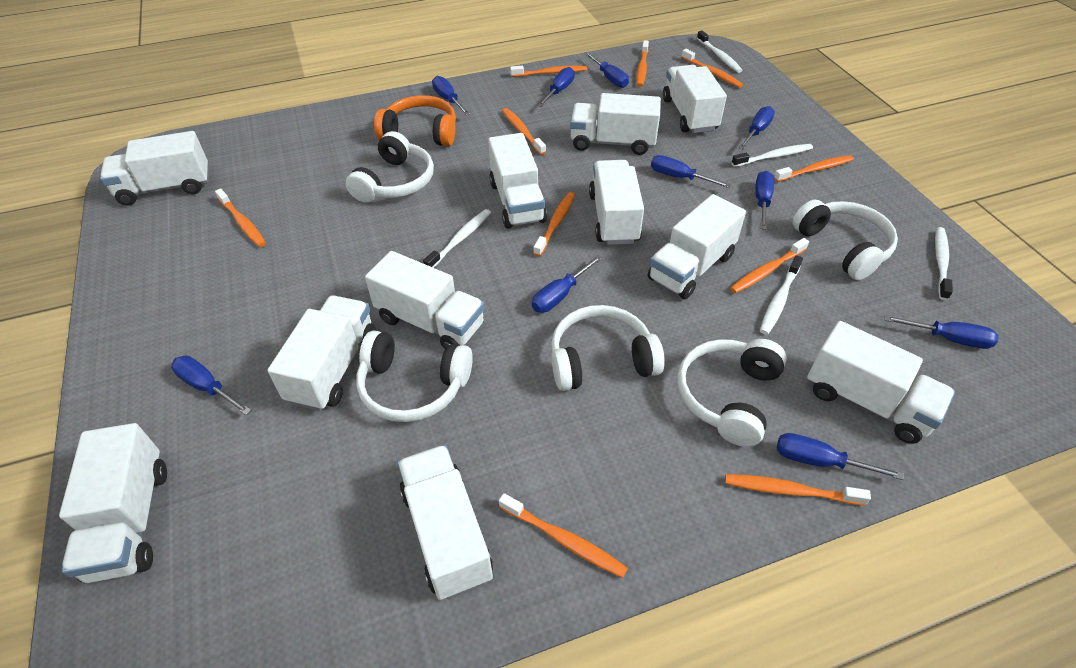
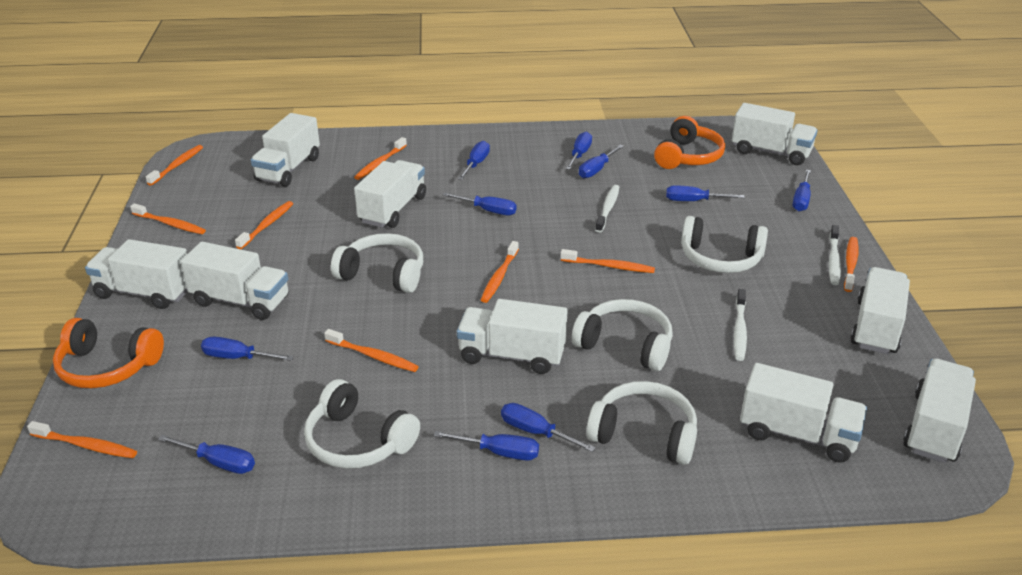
orange headphones: 1 -> 2
orange toothbrush: 10 -> 9
white toothbrush: 5 -> 3
white truck: 11 -> 9

